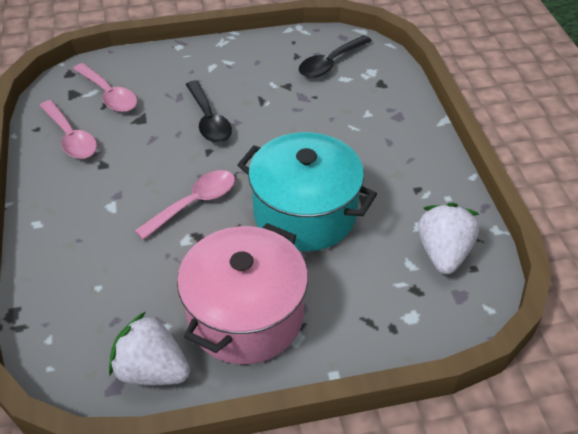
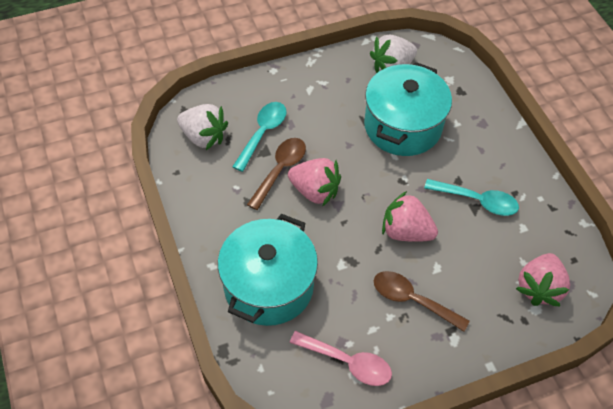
black spoon: 2 -> 0
brown spoon: 0 -> 2
pink pot: 1 -> 0
pink spoon: 3 -> 1
pink strawberry: 0 -> 3
turquoise pot: 1 -> 2
turquoise spoon: 0 -> 2

